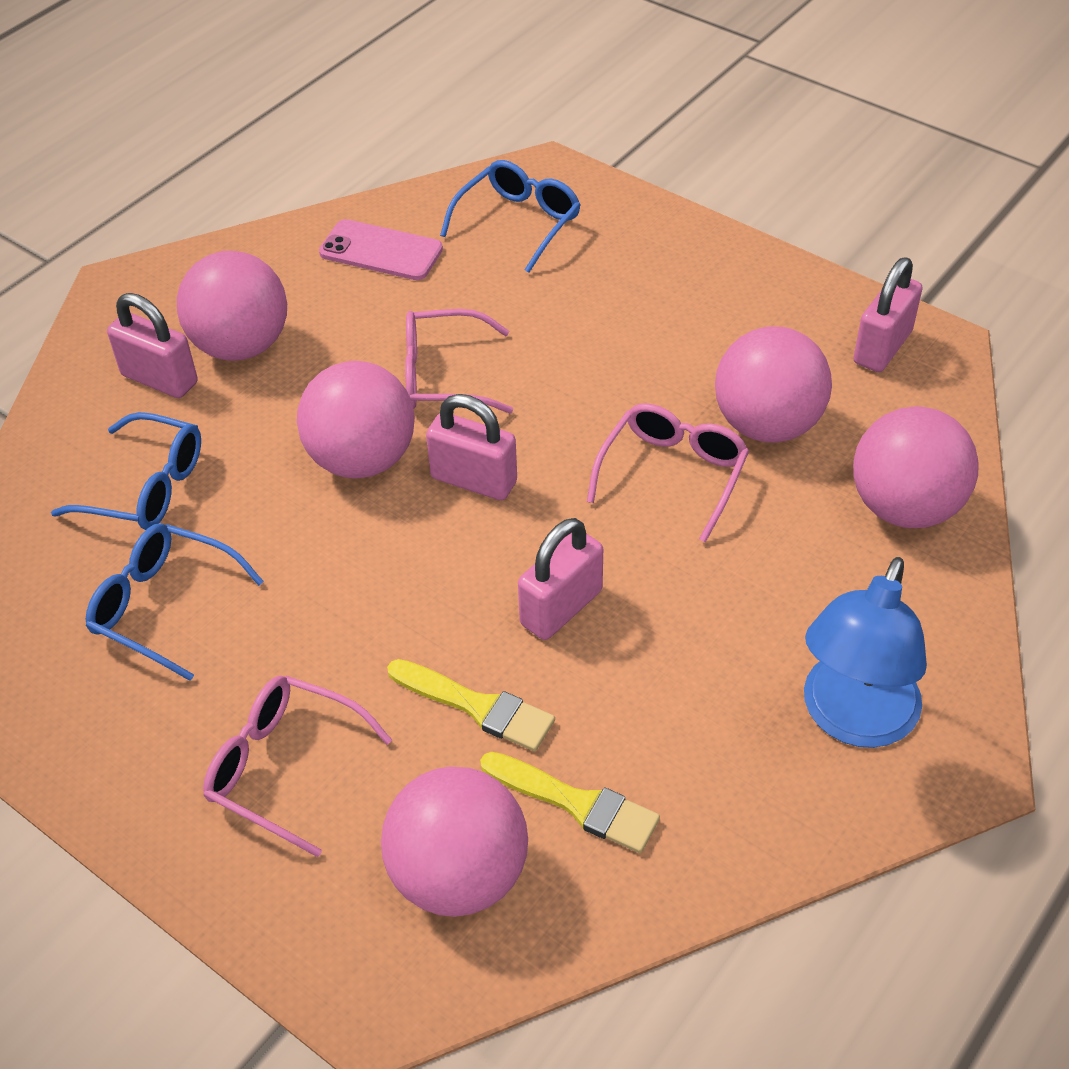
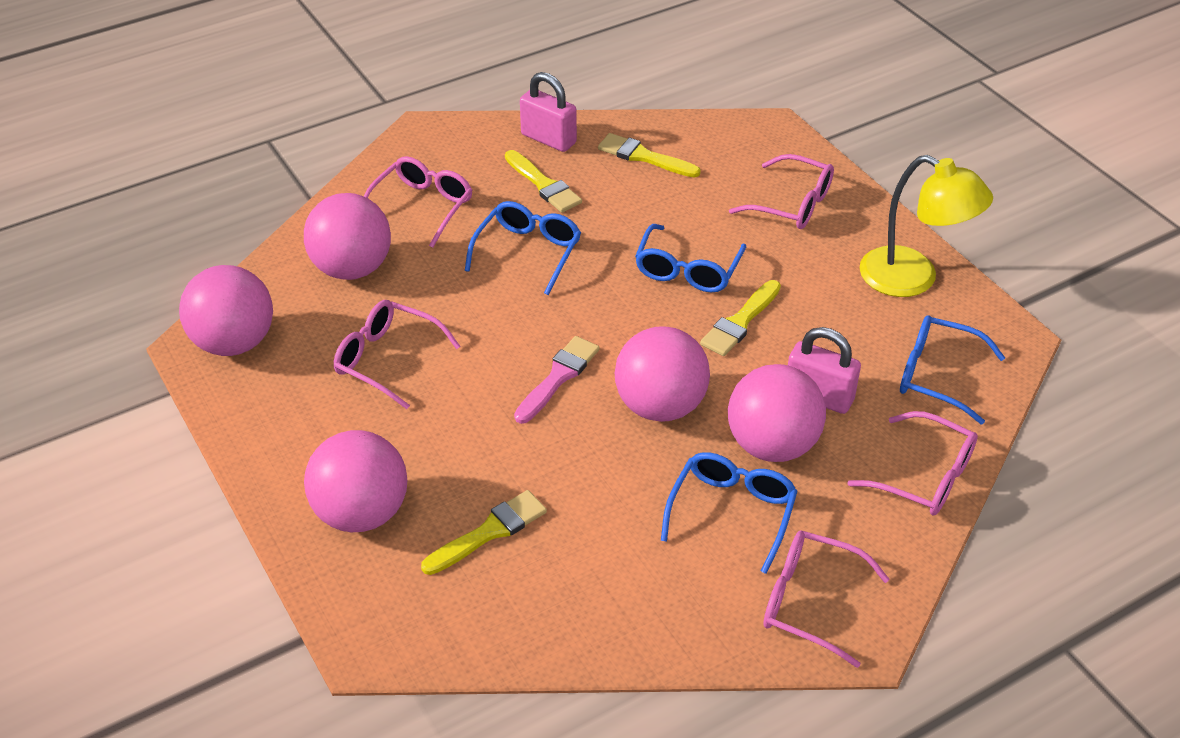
blue glasses: 3 -> 4
blue lamp: 1 -> 0
pink brush: 0 -> 1
pink glasses: 3 -> 5
pink padlock: 4 -> 2
pink phone: 1 -> 0
yellow brush: 2 -> 4
yellow lamp: 0 -> 1

